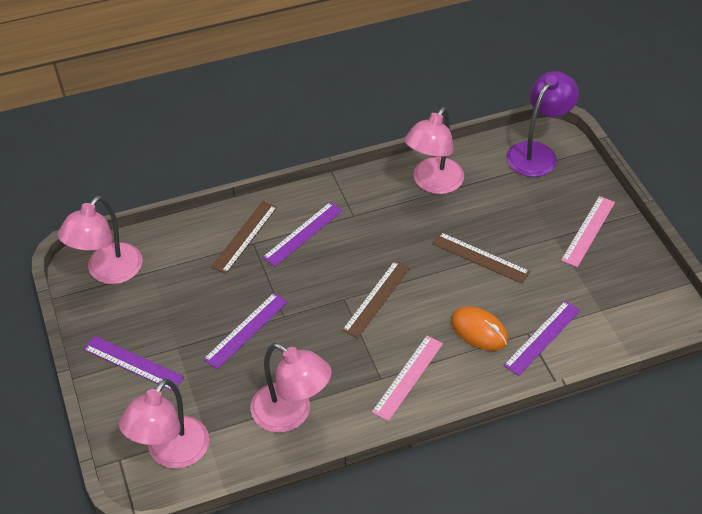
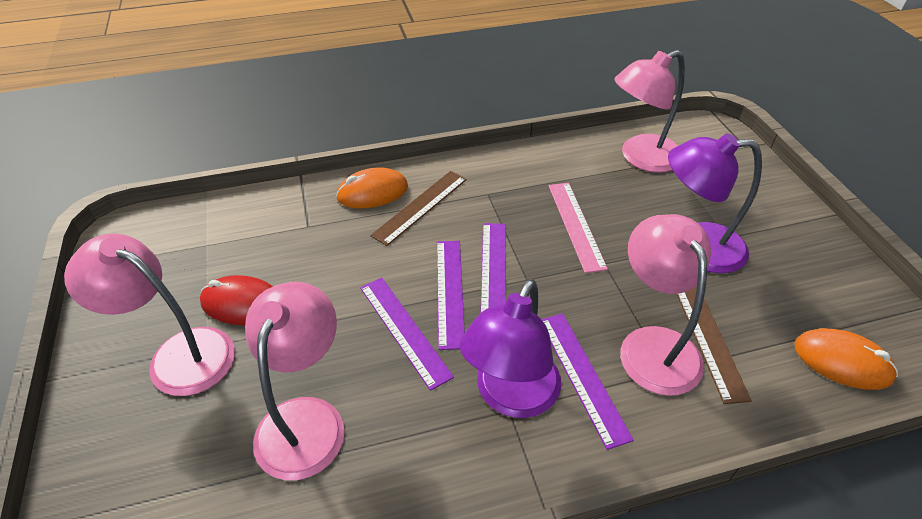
brown ruler: 3 -> 2
orange mouse: 1 -> 2
pink ruler: 2 -> 1
purple lamp: 1 -> 2
red mouse: 0 -> 1

